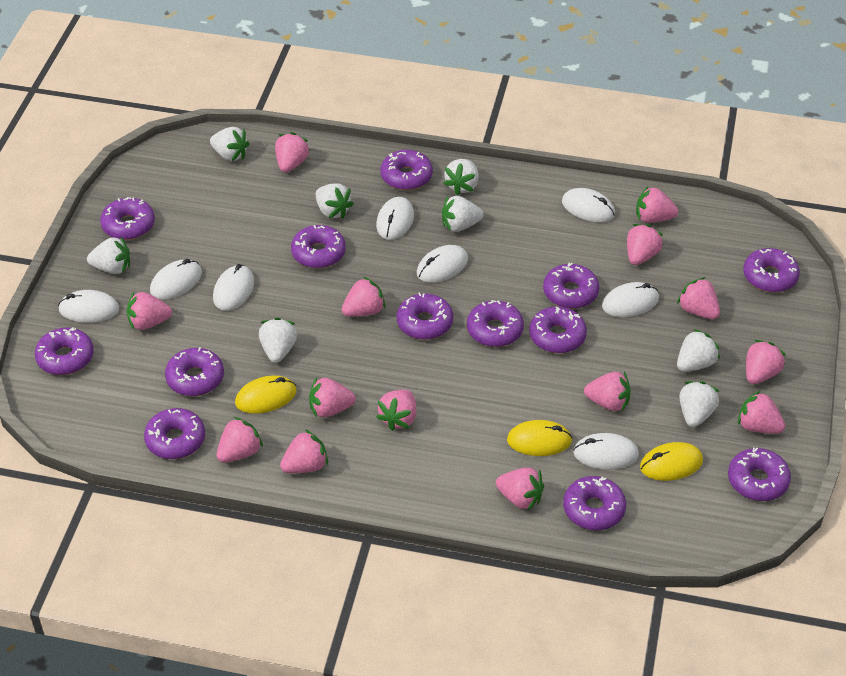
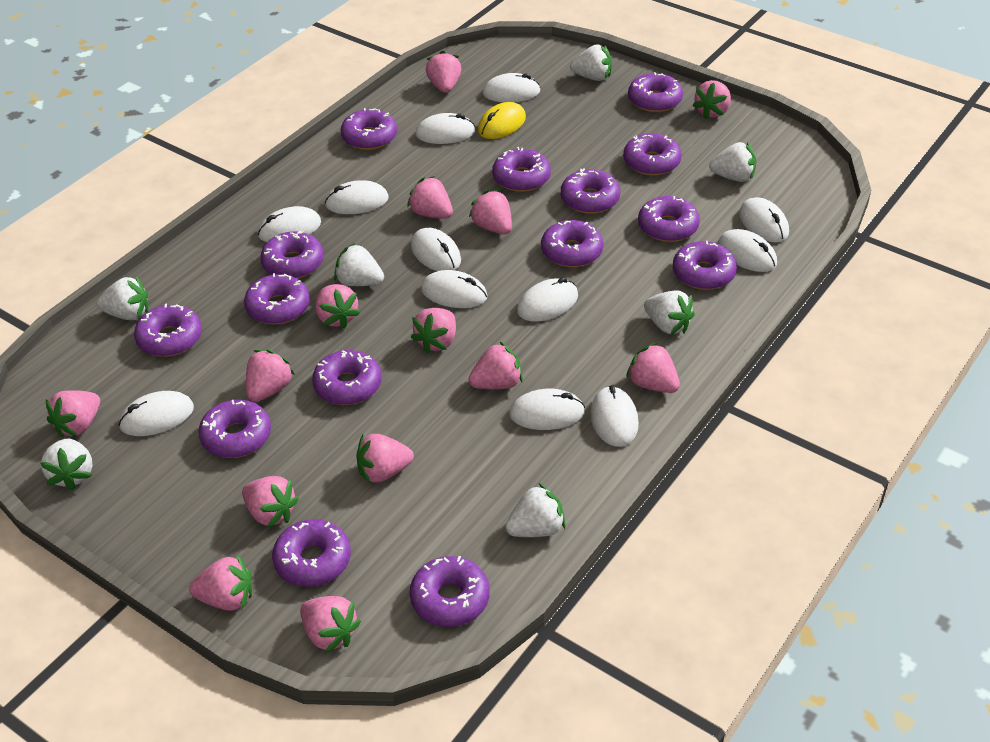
purple donut: 13 -> 15
white mouse: 8 -> 12
white strawberry: 8 -> 7
yellow mouse: 3 -> 1

